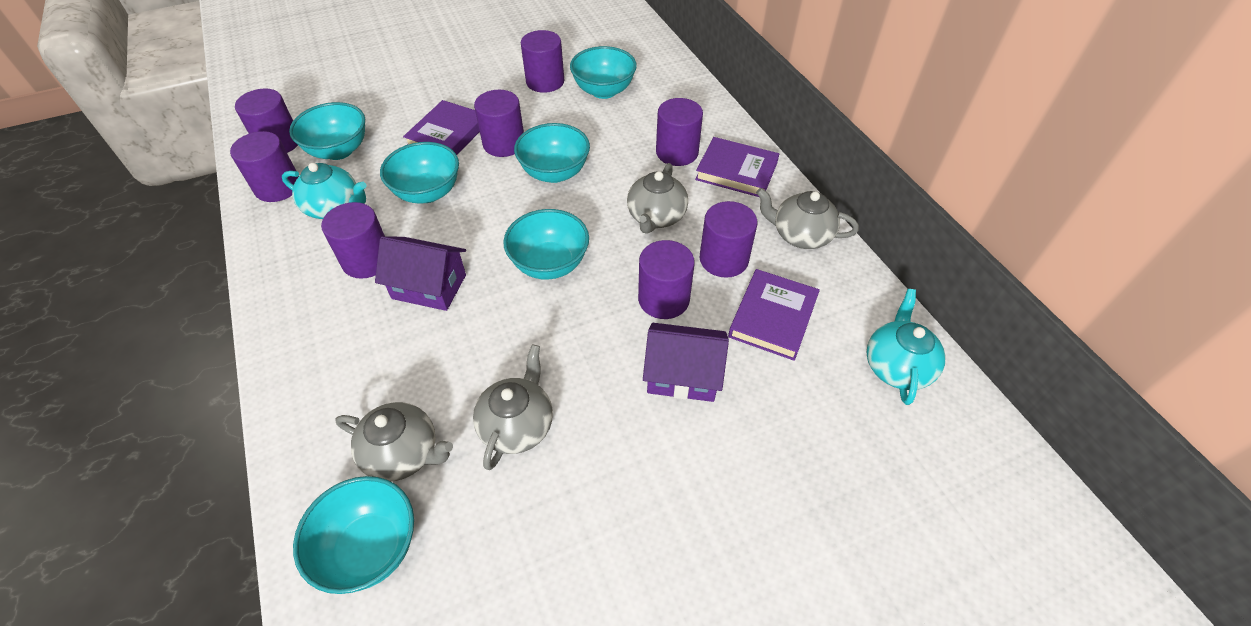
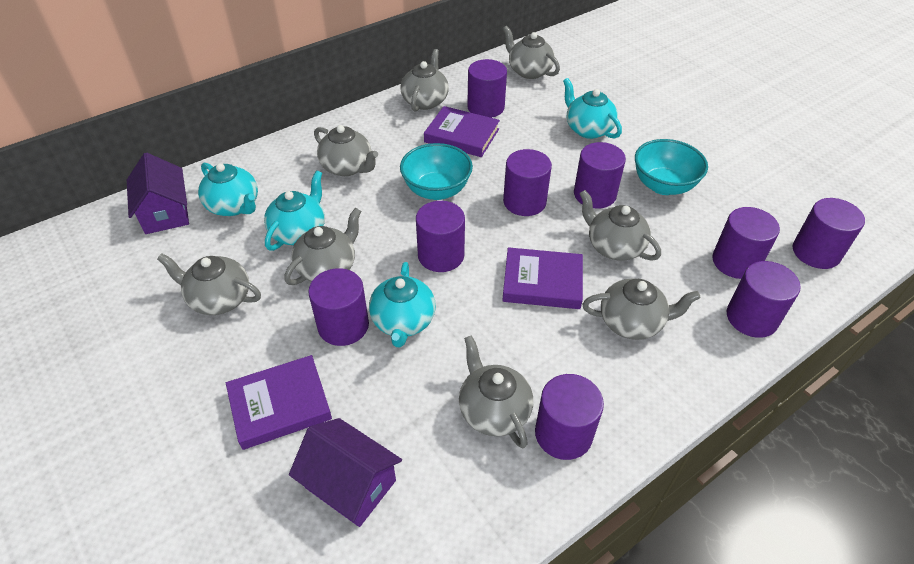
grey teapot: 4 -> 8
purple cylinder: 8 -> 9
turquoise bowl: 6 -> 2
turquoise teapot: 2 -> 4

